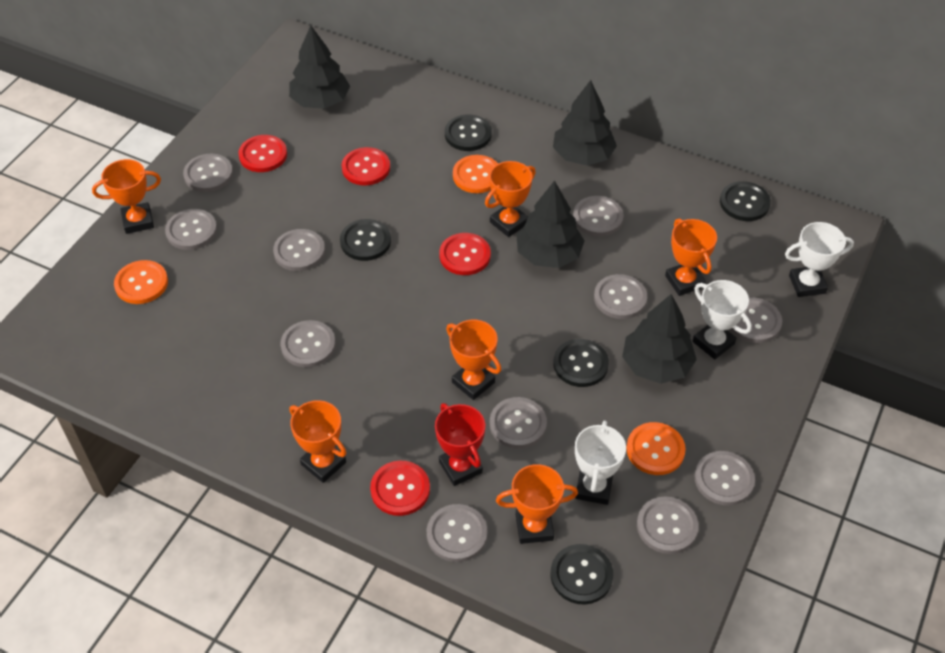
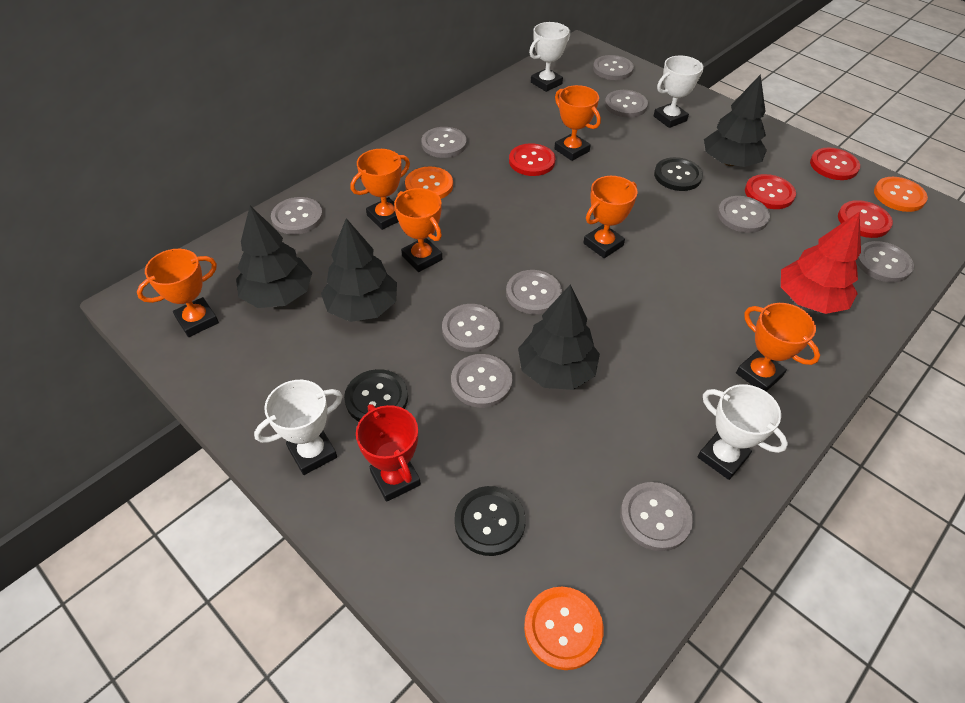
black button: 5 -> 3
grey button: 11 -> 10
red tree: 0 -> 1
white trophy: 3 -> 4

